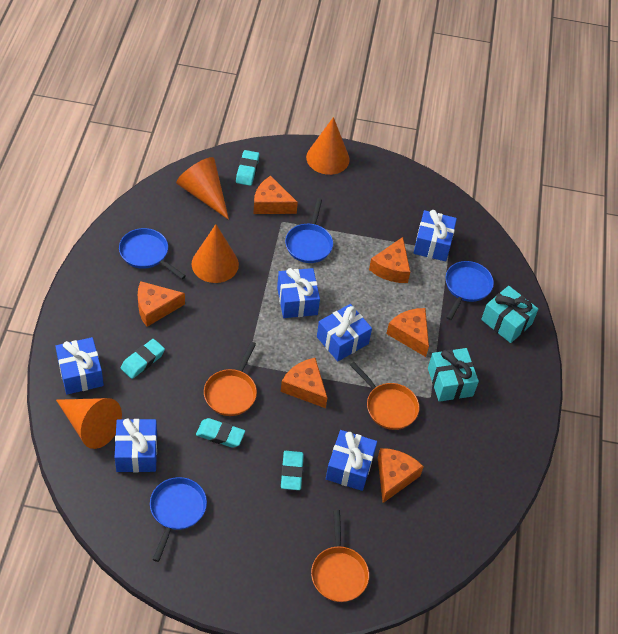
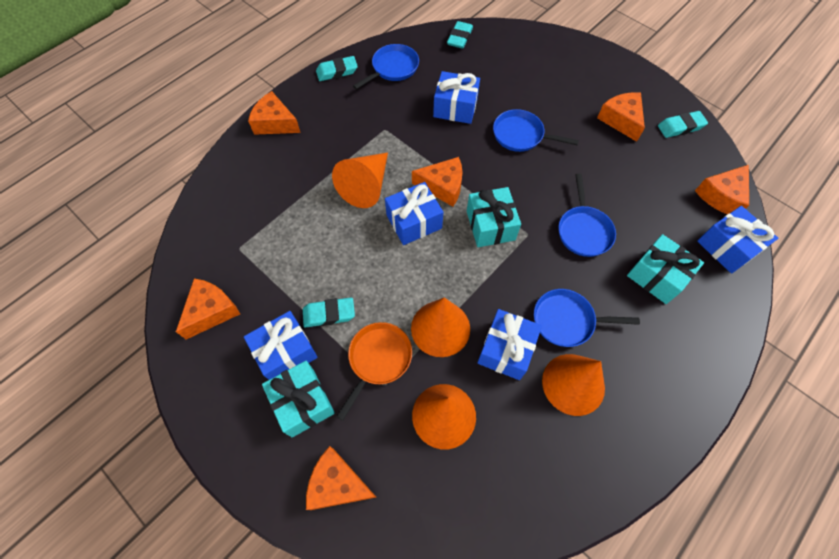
blue gift: 6 -> 5
orange pan: 3 -> 1
turquoise gift: 2 -> 3

